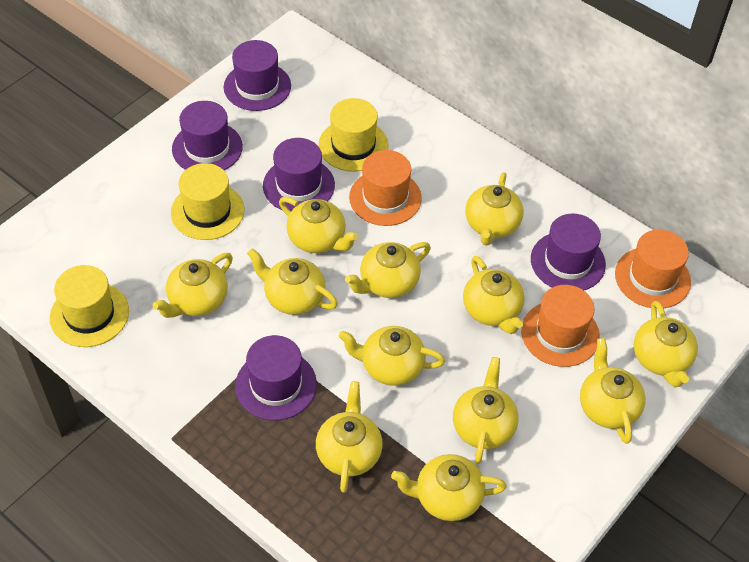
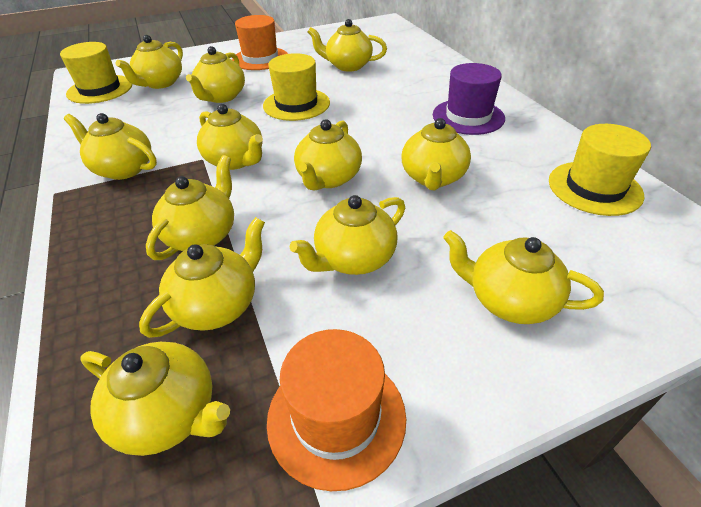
orange hat: 3 -> 2
purple hat: 5 -> 1

